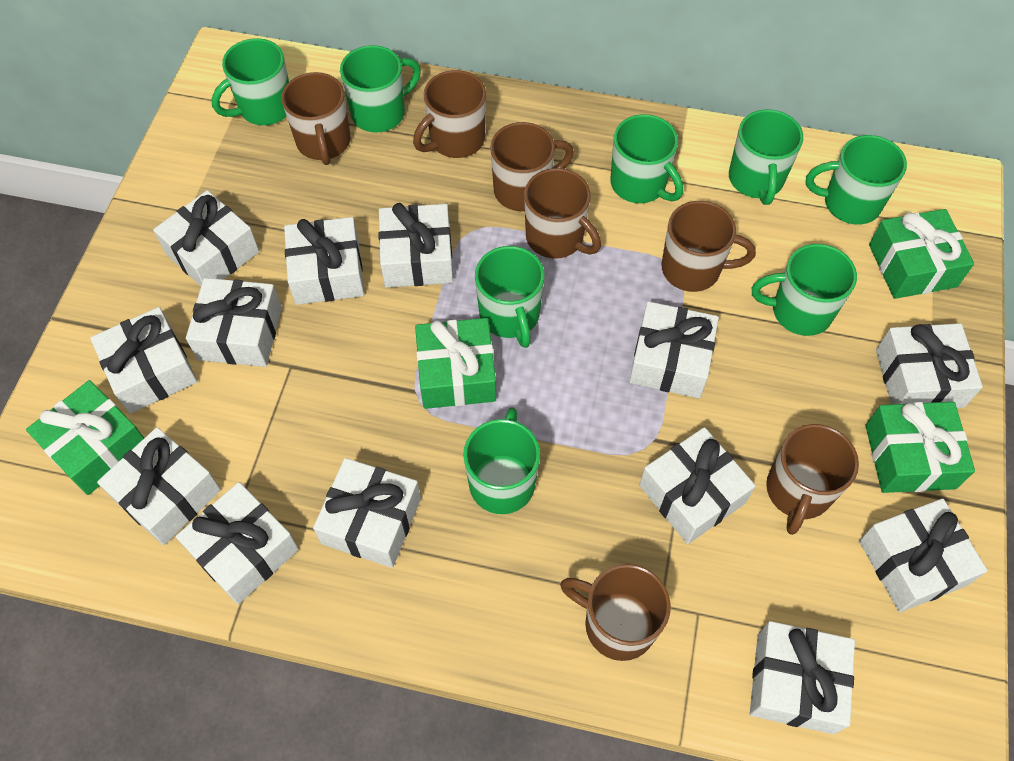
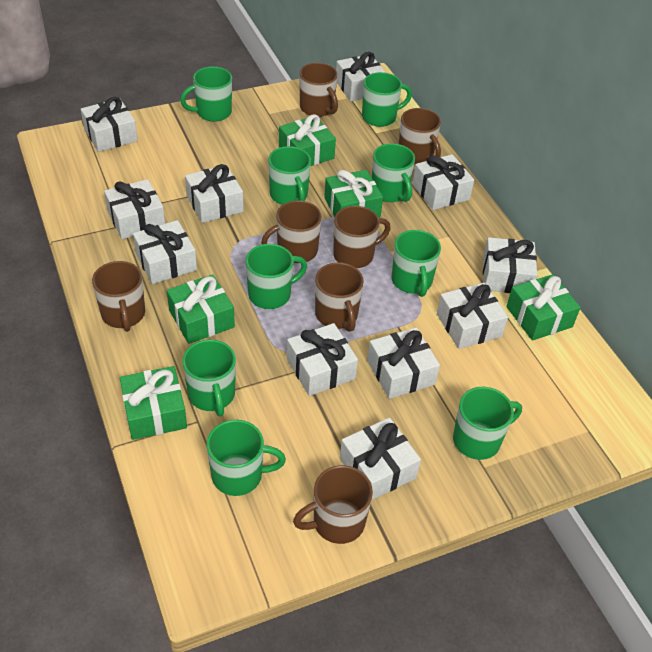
green gift: 4 -> 5
green mug: 8 -> 9
white gift: 13 -> 11

